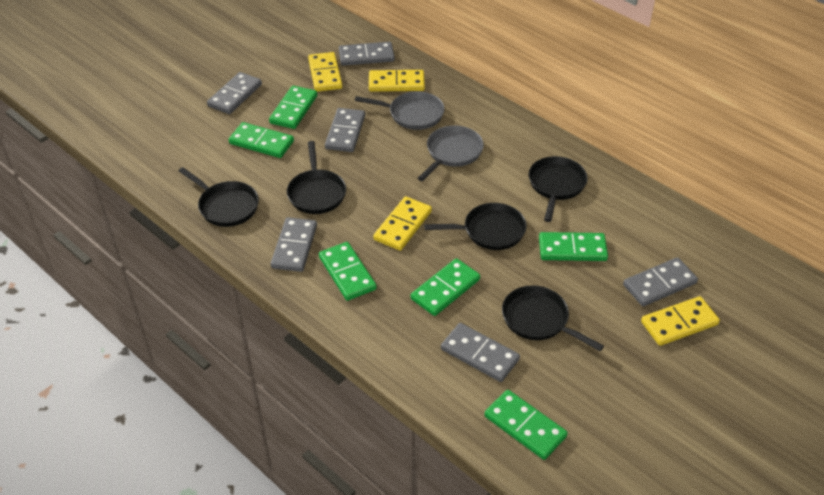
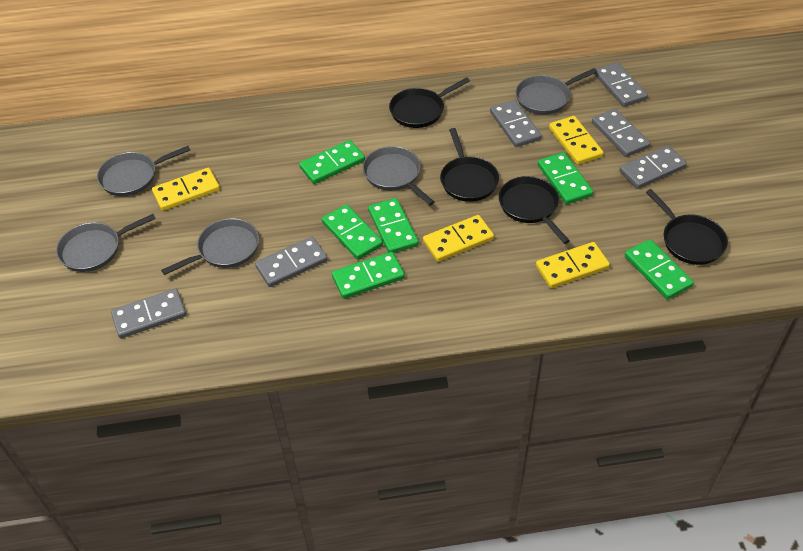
black pan: 5 -> 4
grey pan: 2 -> 5

